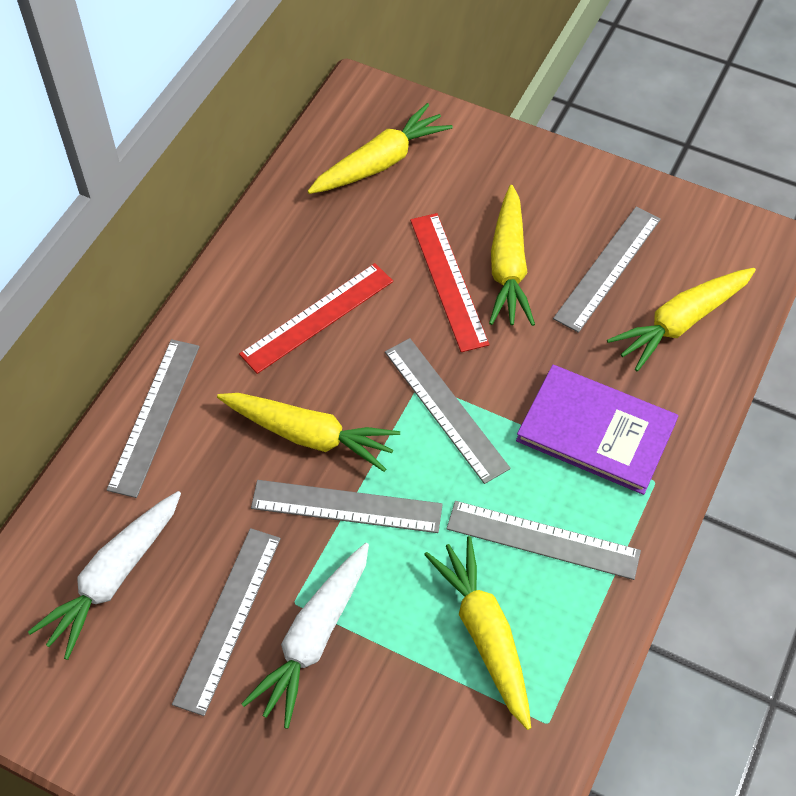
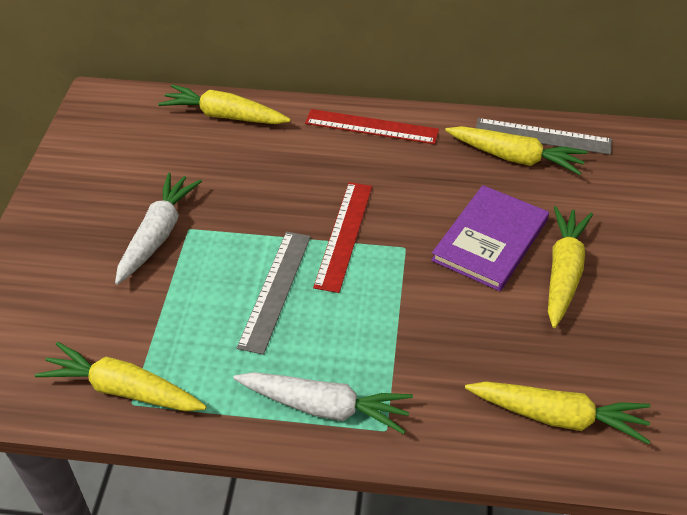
grey ruler: 6 -> 2

